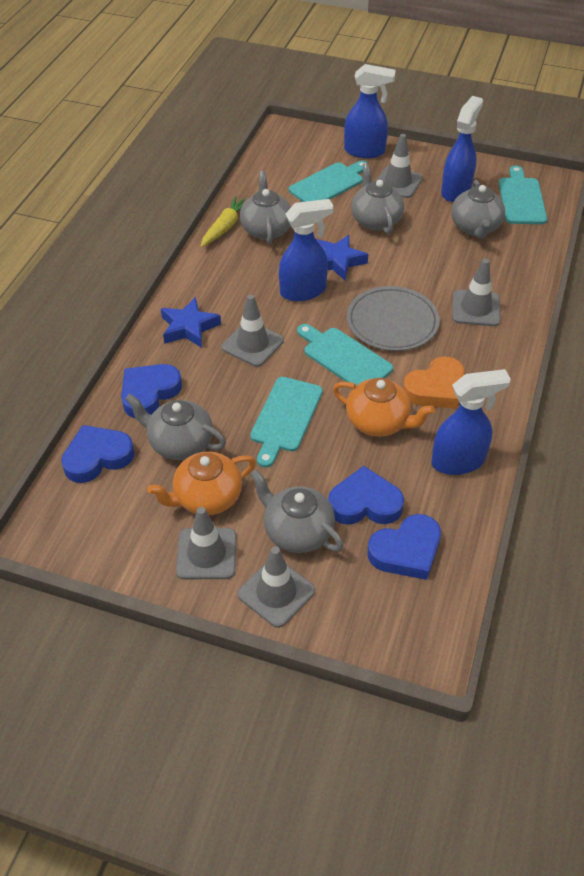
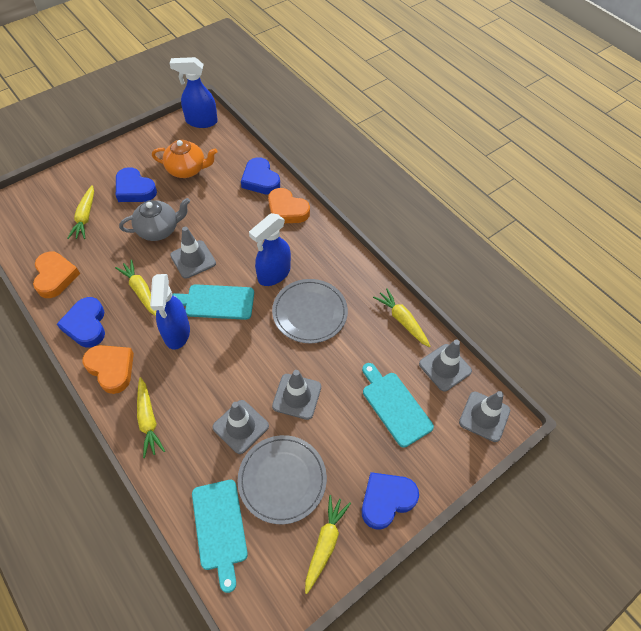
blue spray bottle: 4 -> 3
blue star: 2 -> 0
grey plate: 1 -> 2
grey teapot: 5 -> 1
orange heart: 1 -> 3
orange teapot: 2 -> 1
turquoise cutting board: 4 -> 3
yellow carrot: 1 -> 5

